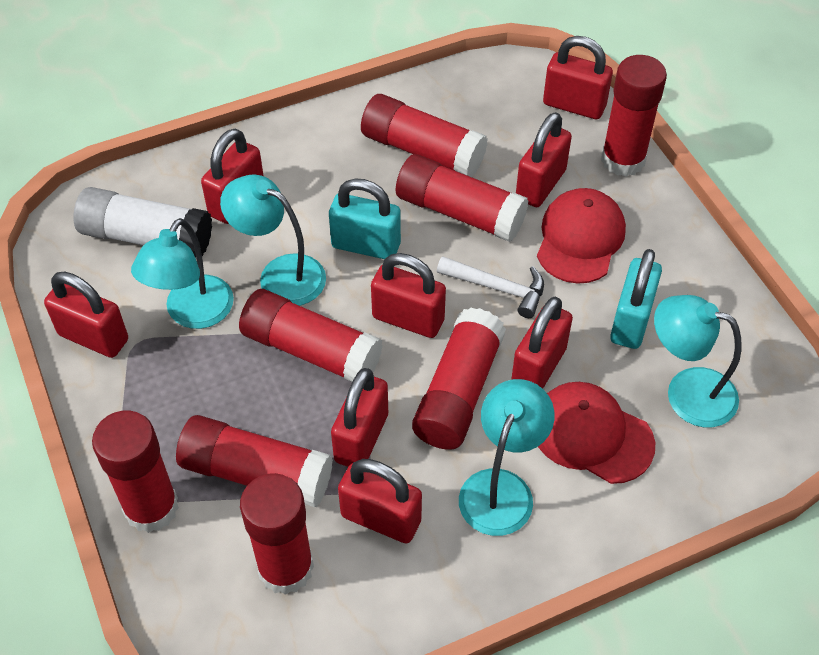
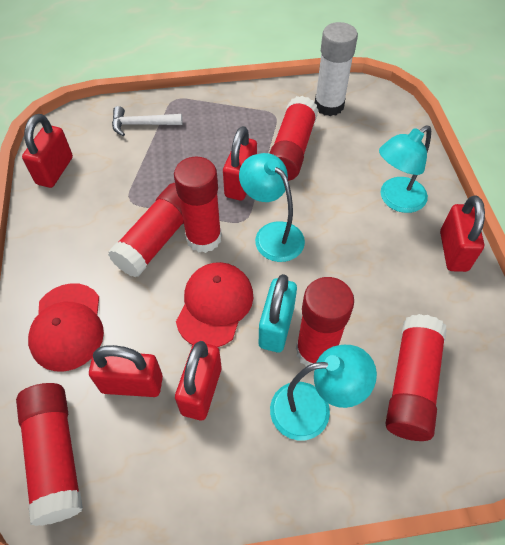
red glue stick: 8 -> 6
red padlock: 8 -> 5
turquoise lamp: 4 -> 3
turquoise padlock: 2 -> 1

